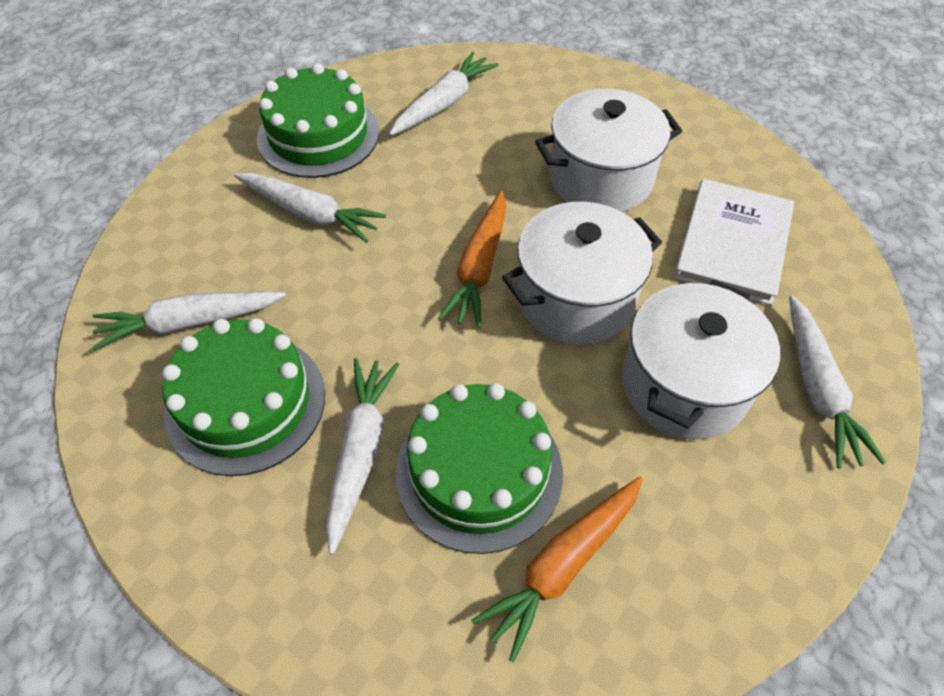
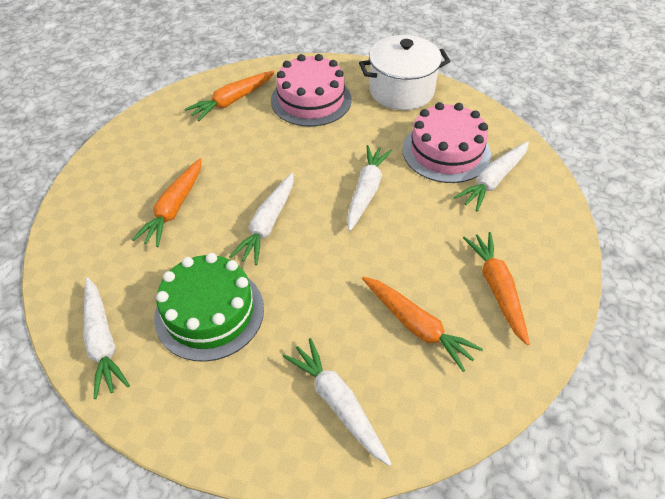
green cake: 3 -> 1
orange carrot: 2 -> 4
pink cake: 0 -> 2
white book: 1 -> 0
white pot: 3 -> 1

